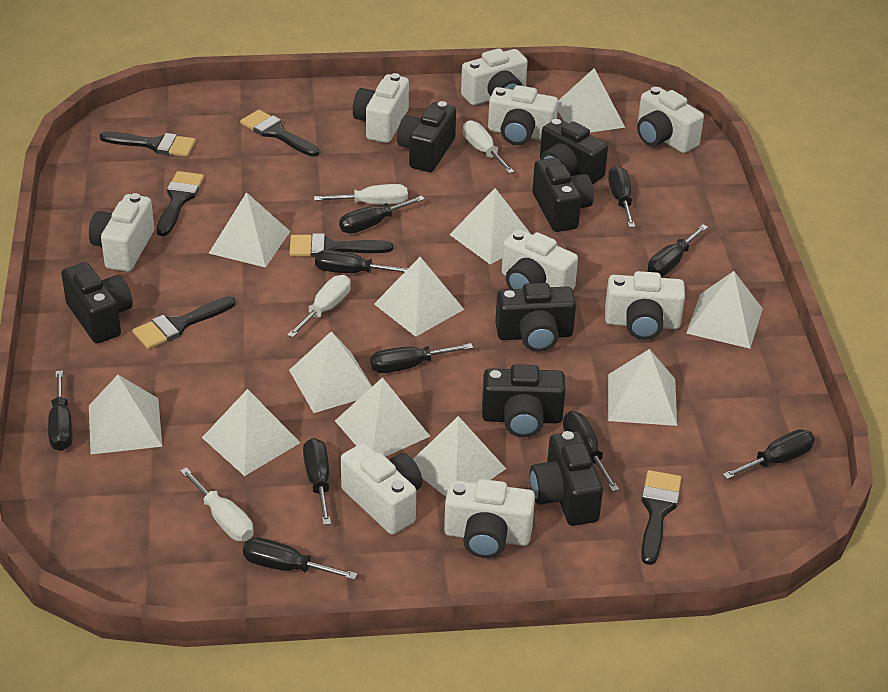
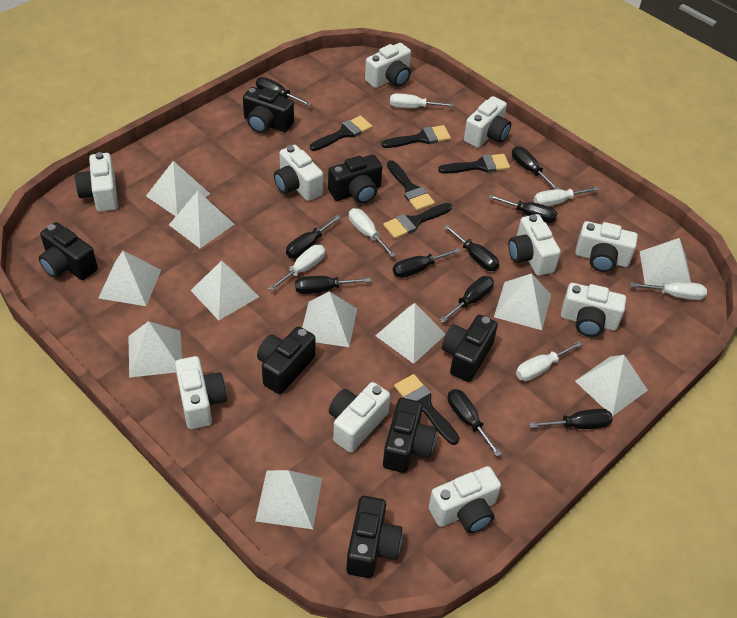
white camera: 9 -> 10
white screwdriver: 4 -> 6

